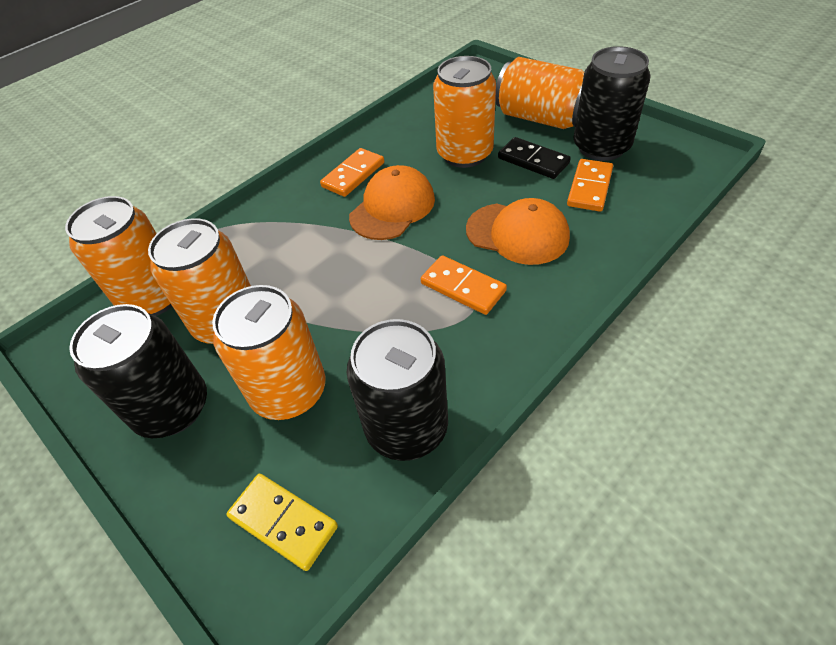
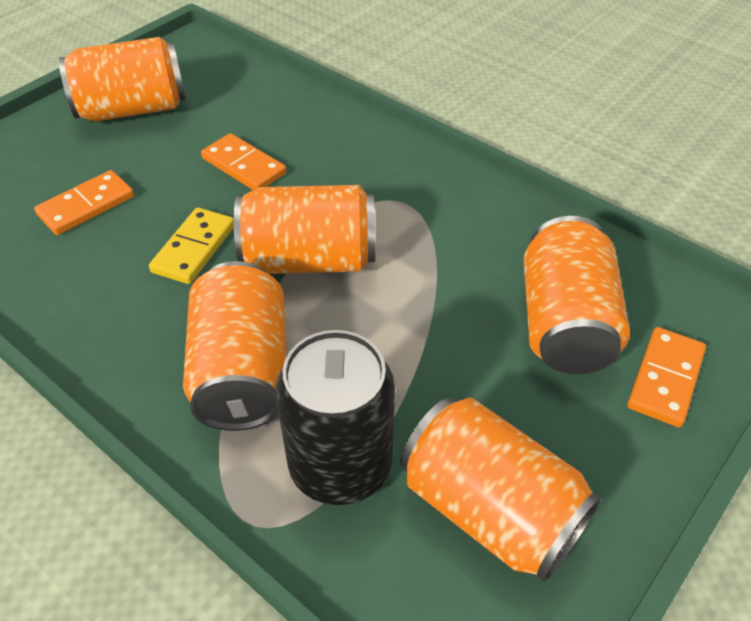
black can: 3 -> 1
black domino: 1 -> 0
orange cap: 2 -> 0

